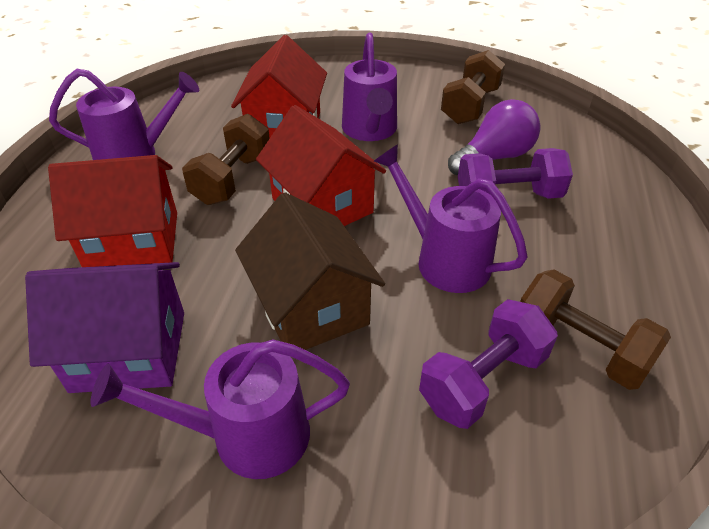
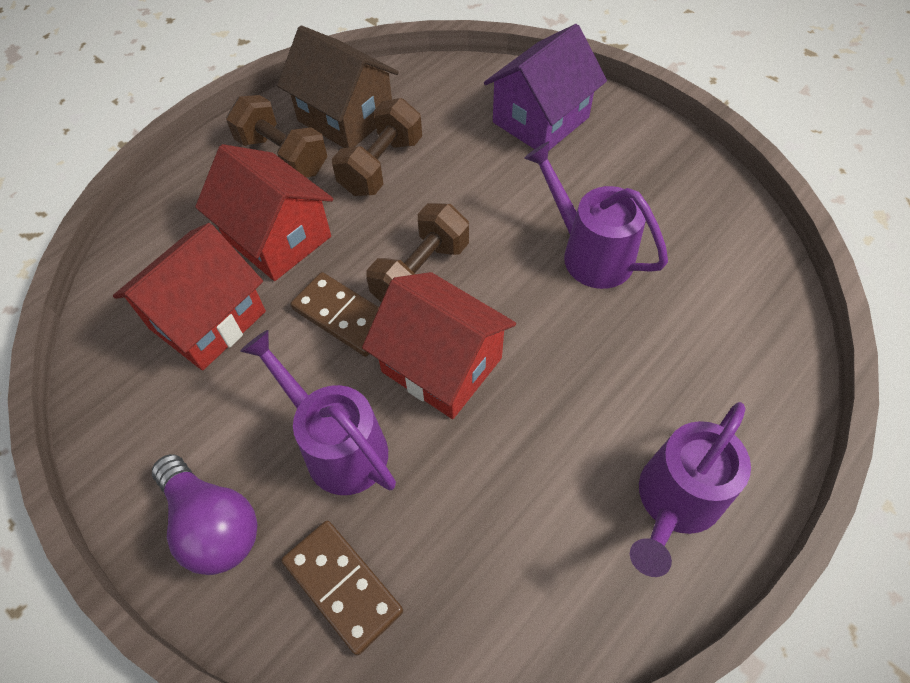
brown domino: 0 -> 2
purple dumbbell: 2 -> 0
purple watering can: 4 -> 3

